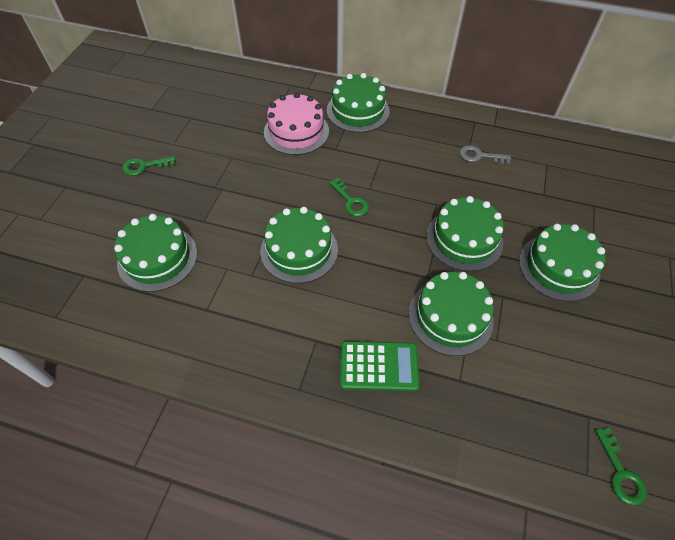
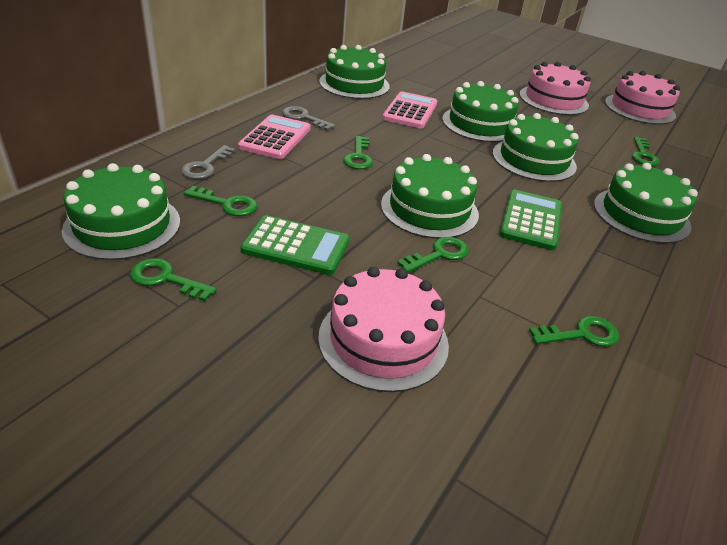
green calculator: 1 -> 2
green key: 3 -> 6
grey key: 1 -> 2
pink cake: 1 -> 3
pink calculator: 0 -> 2

